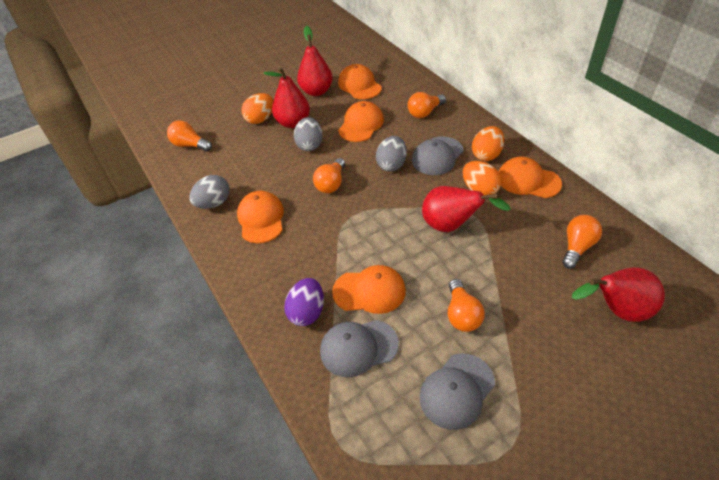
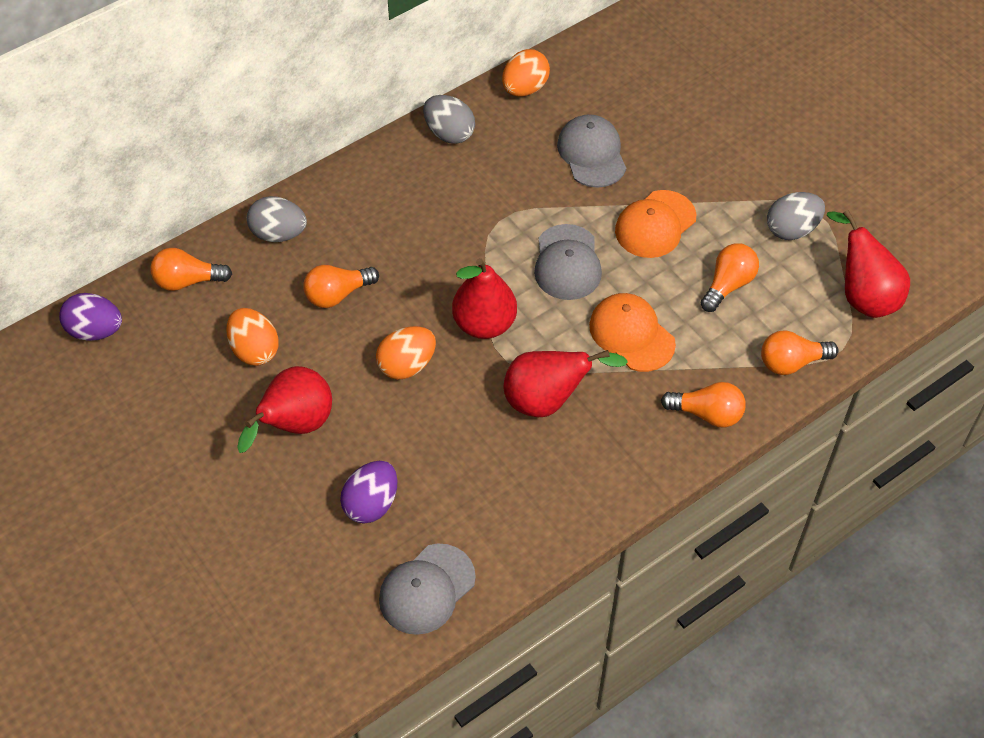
orange cap: 5 -> 2
purple egg: 1 -> 2

